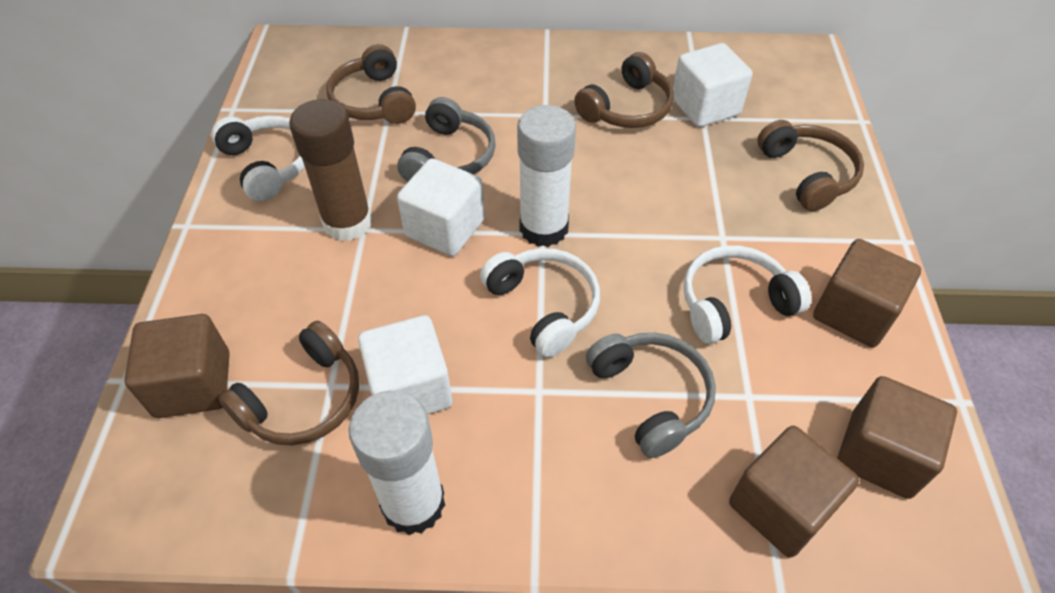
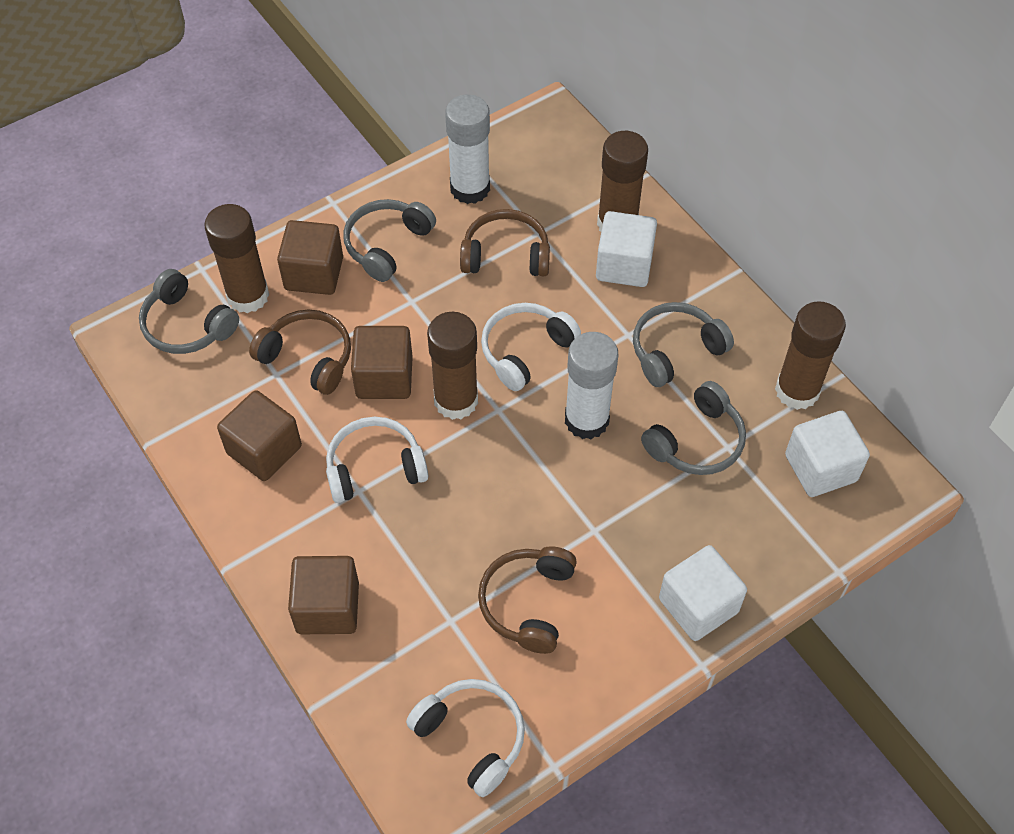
brown glue stick: 1 -> 4
brown headphones: 4 -> 3
grey headphones: 2 -> 4

